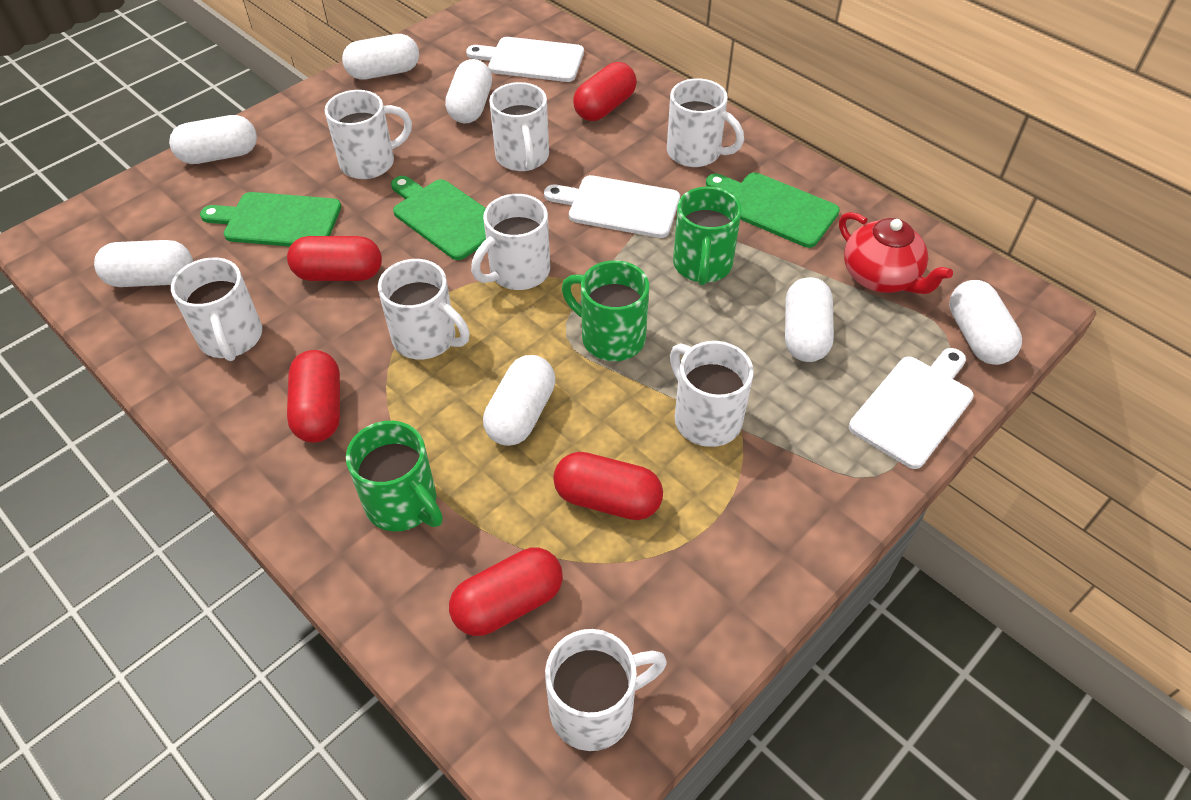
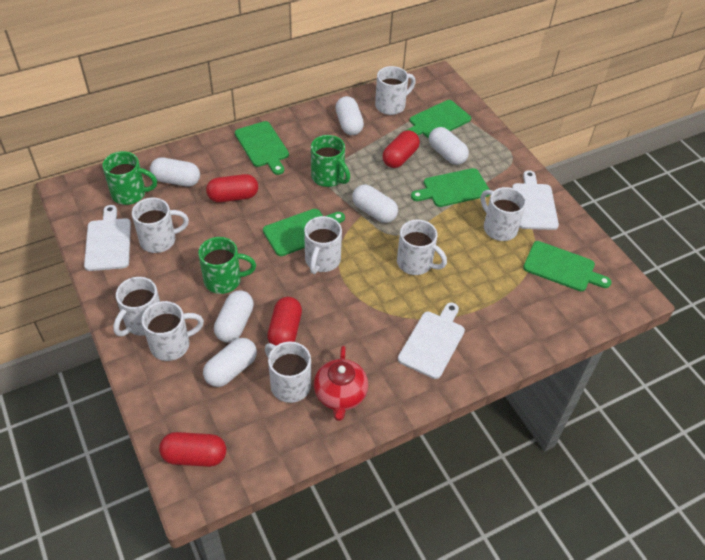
green cutting board: 3 -> 5
red capsule: 5 -> 4
white capsule: 7 -> 6

